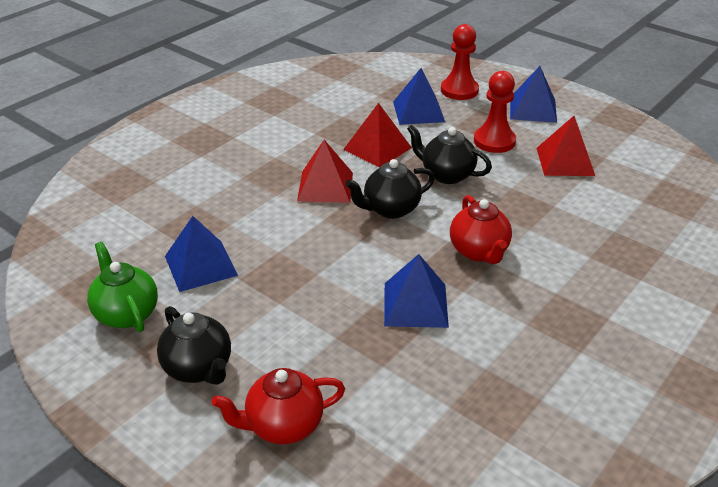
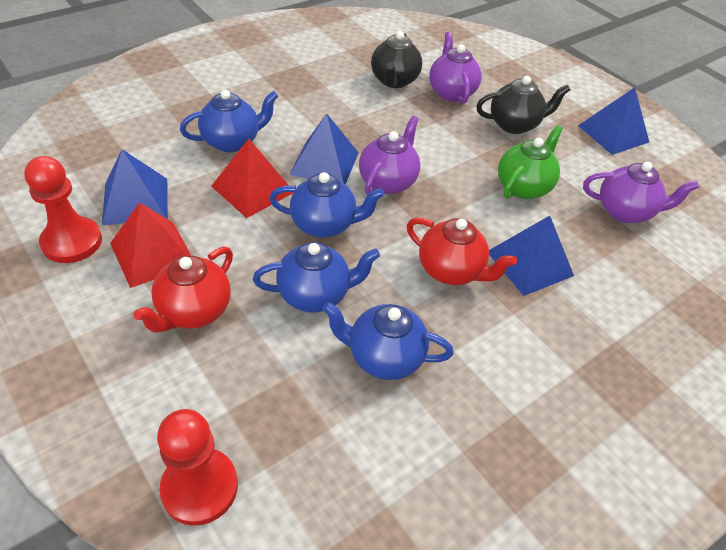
black teapot: 3 -> 2
blue teapot: 0 -> 4
purple teapot: 0 -> 3
red pyramid: 3 -> 2

